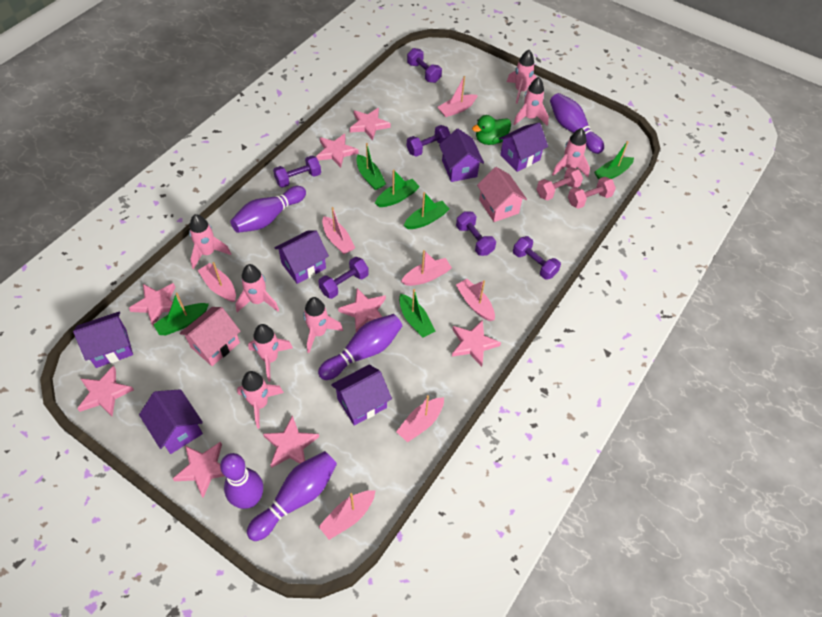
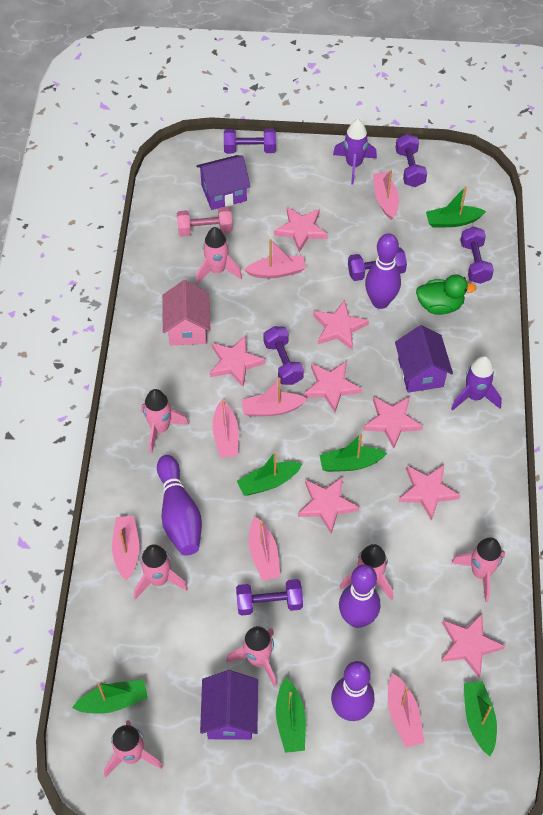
pink dumbbell: 2 -> 1
pink house: 2 -> 1
pink rocket: 8 -> 7
purple bowling pin: 5 -> 4
purple house: 6 -> 3
purple rocket: 0 -> 2

